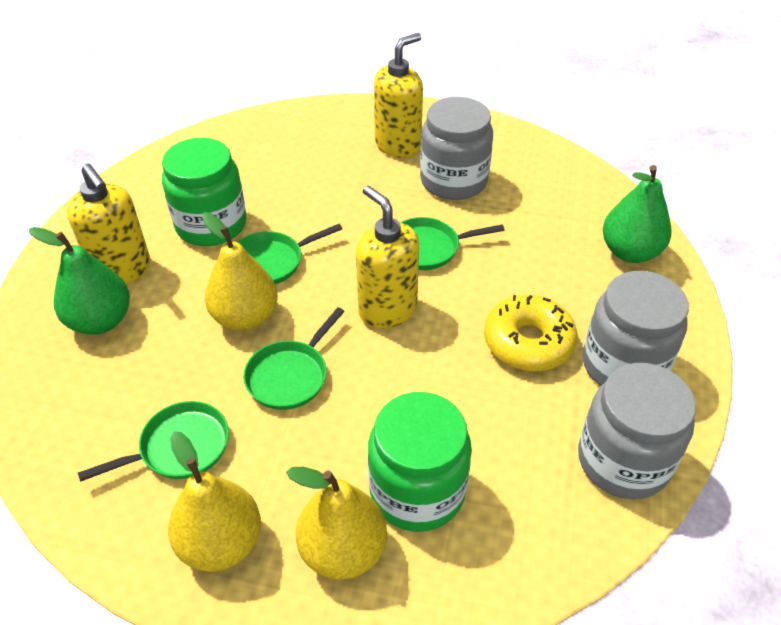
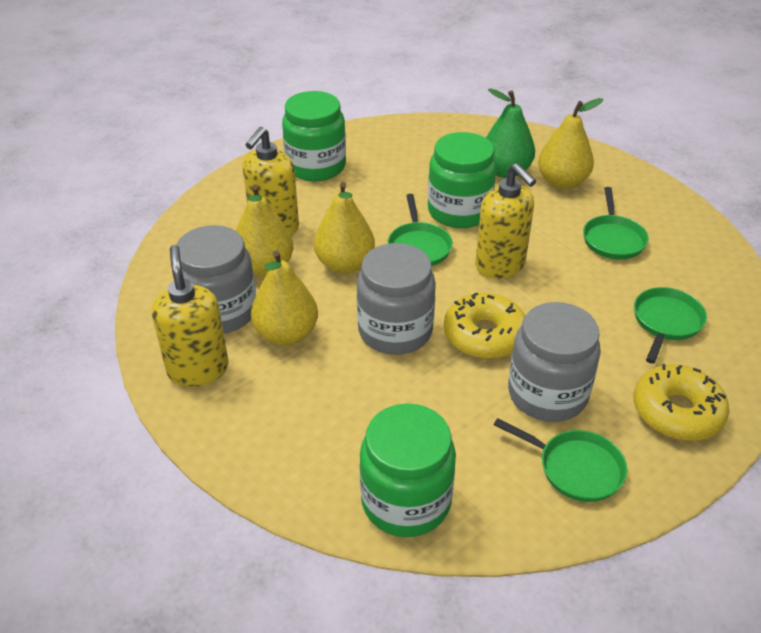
green jar: 2 -> 3
green pear: 2 -> 1
yellow donut: 1 -> 2
yellow pear: 3 -> 4

